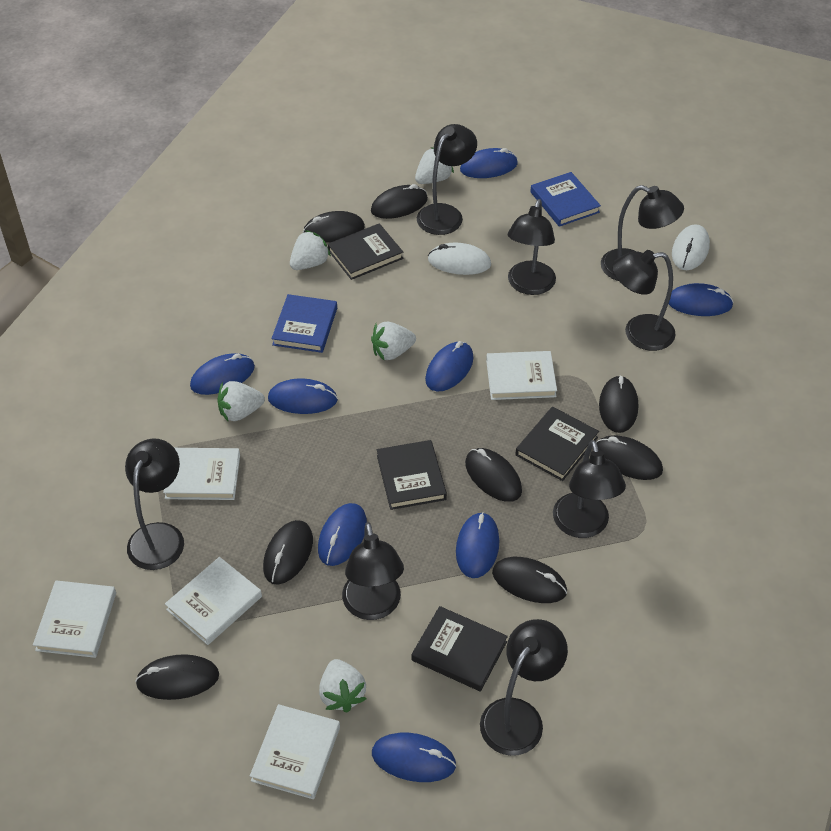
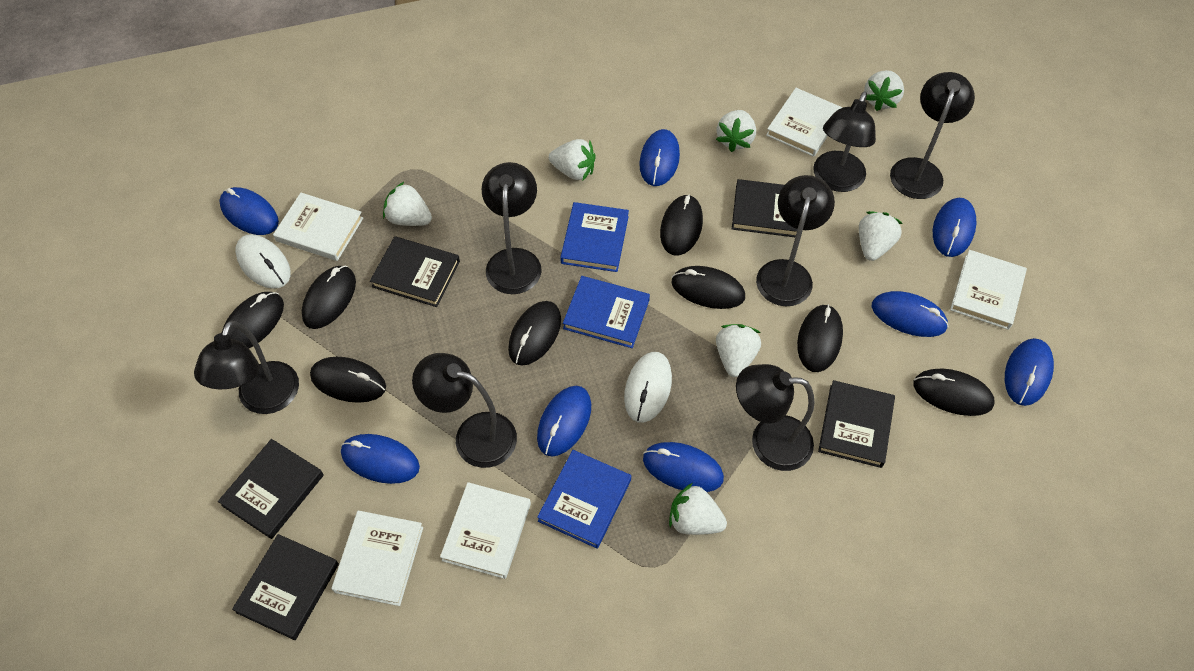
black book: 4 -> 5
black lamp: 8 -> 7
blue book: 2 -> 3
white strawberry: 5 -> 7

